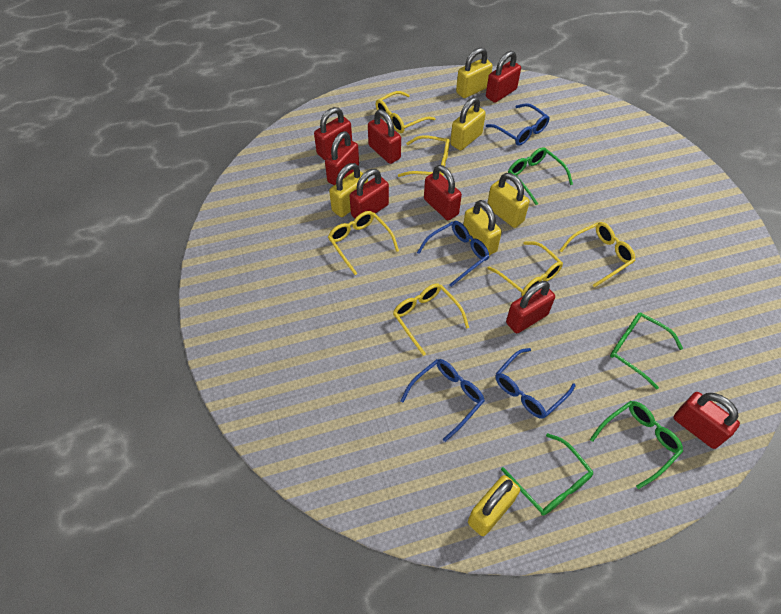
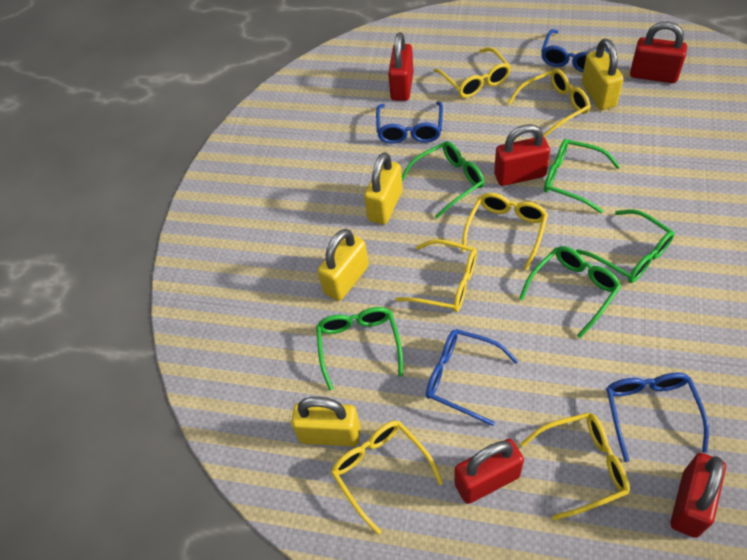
green glasses: 4 -> 5
red padlock: 8 -> 5
yellow padlock: 6 -> 4

